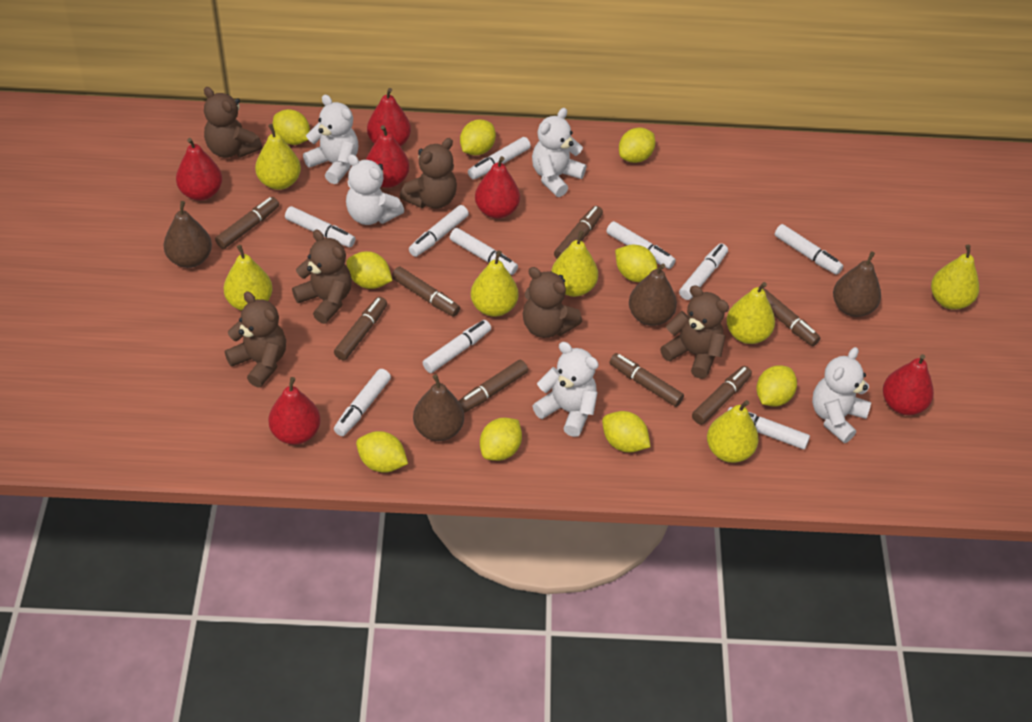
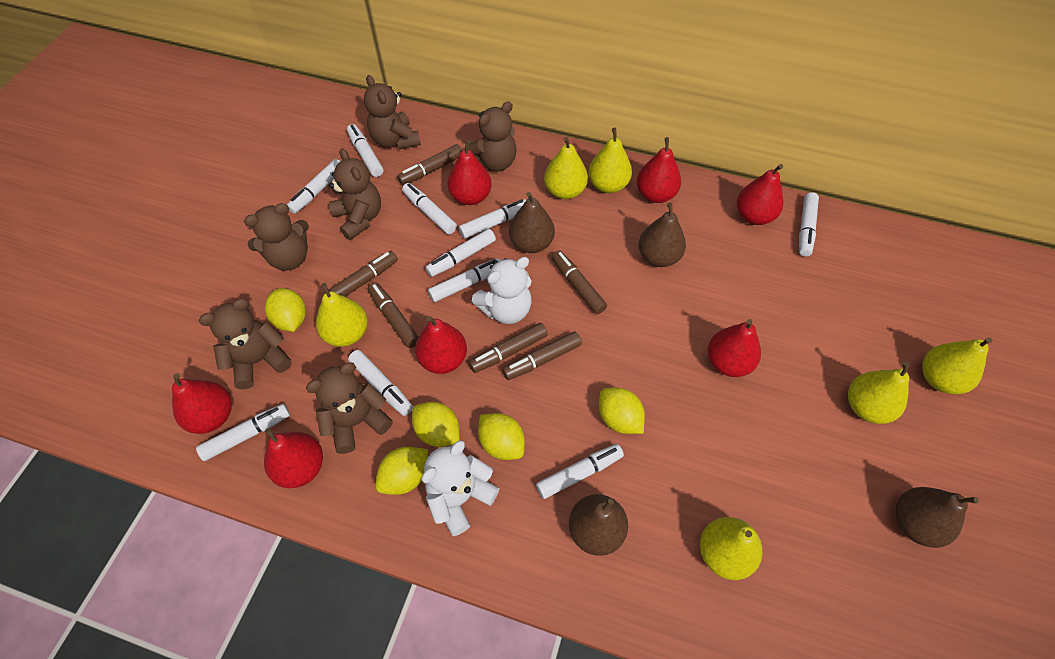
brown marker: 8 -> 6
red pear: 6 -> 7
white teddy bear: 5 -> 2
yellow lemon: 9 -> 5
yellow pear: 7 -> 6

